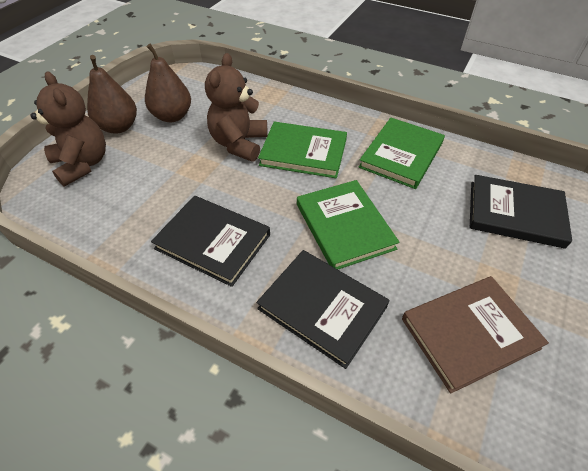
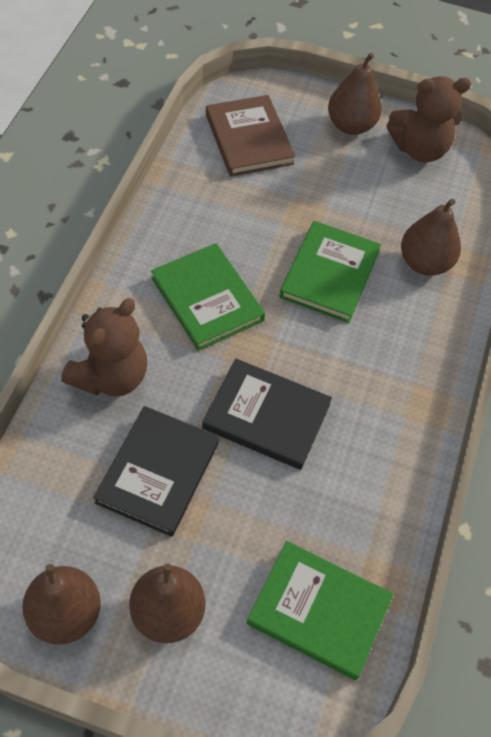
black book: 3 -> 2
brown pear: 2 -> 4

